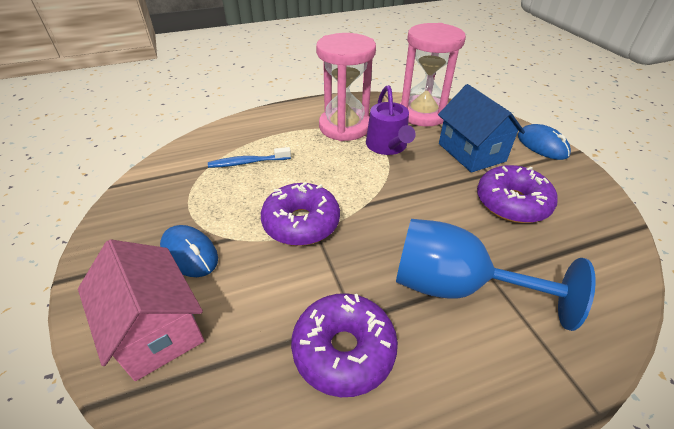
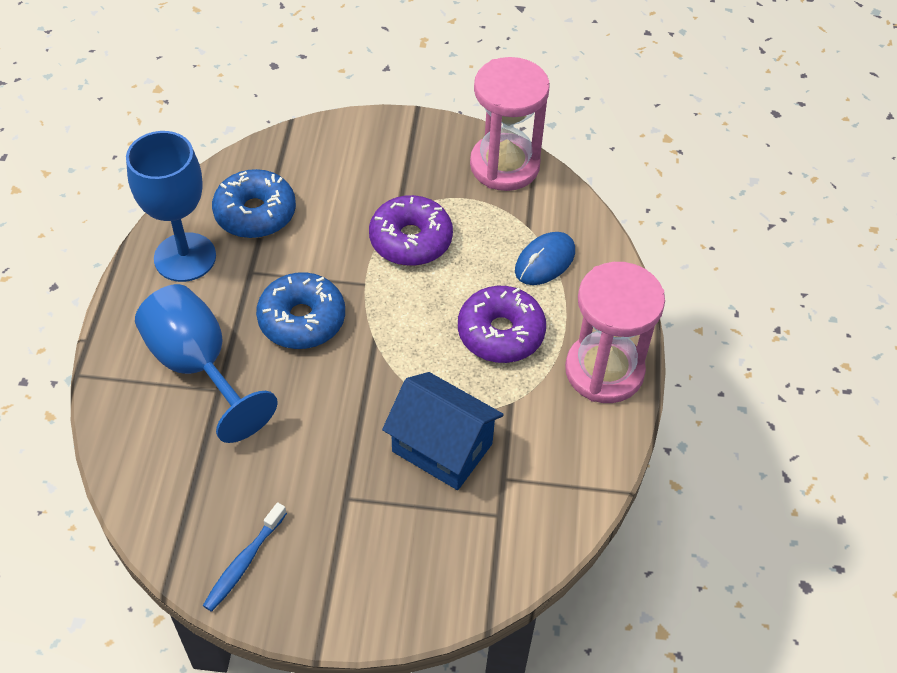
blue donut: 0 -> 2
blue goblet: 1 -> 2
blue mouse: 2 -> 1
pink house: 1 -> 0
purple donut: 3 -> 2
purple watering can: 1 -> 0

